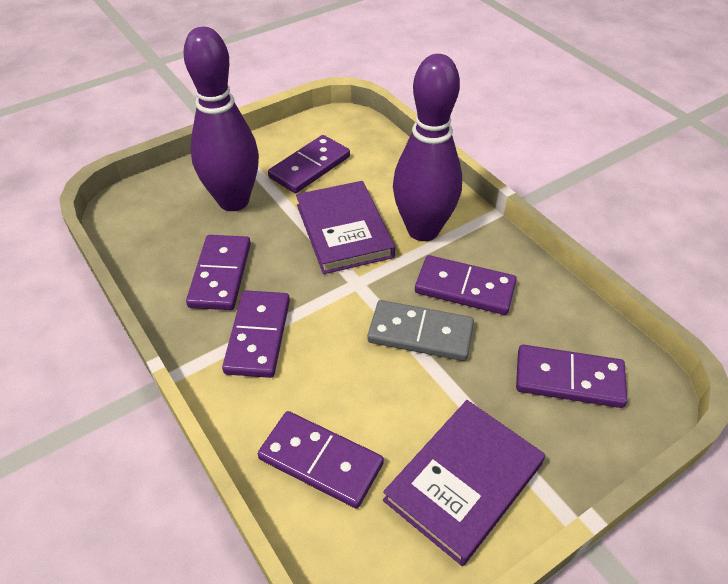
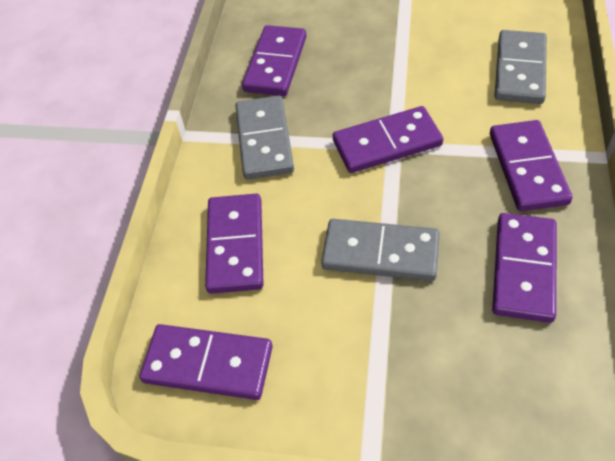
grey domino: 1 -> 3
purple book: 2 -> 0
purple bowling pin: 2 -> 0

